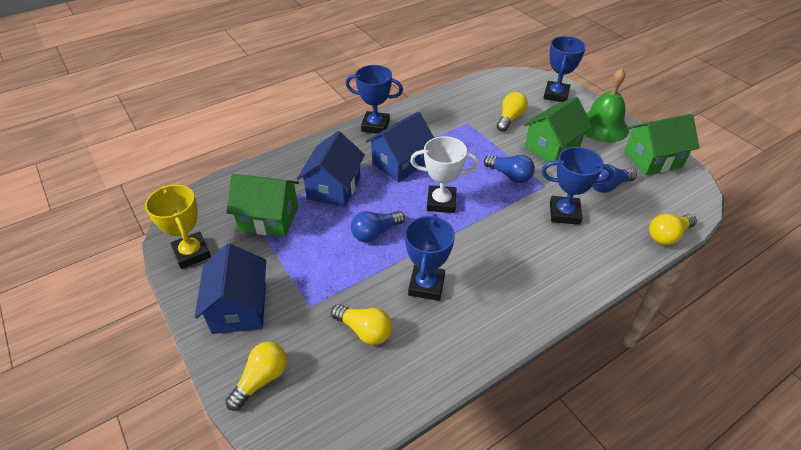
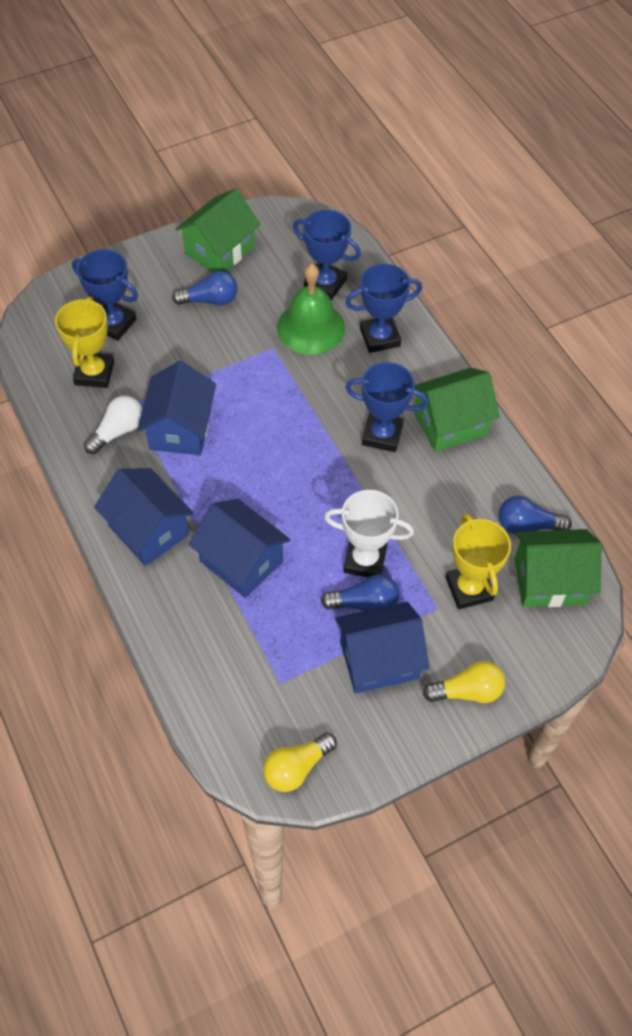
blue house: 3 -> 4
white light bulb: 0 -> 1
yellow light bulb: 4 -> 2
yellow trophy: 1 -> 2

